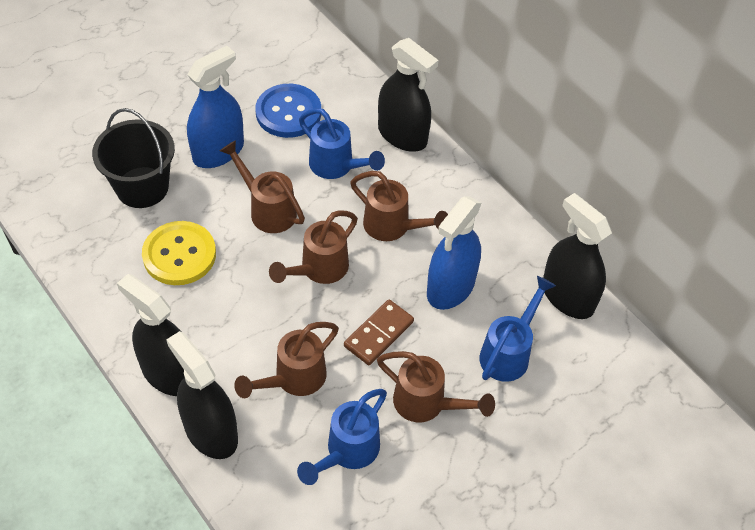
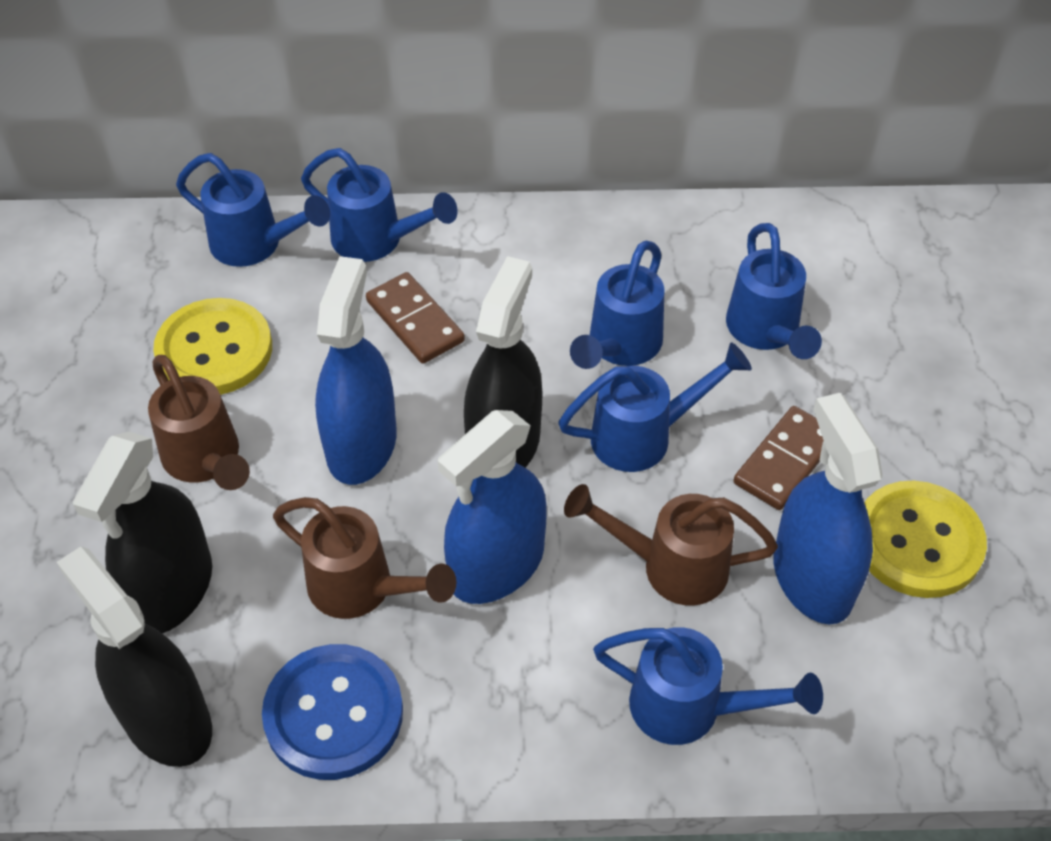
black bucket: 1 -> 0
black spray bottle: 4 -> 3
blue spray bottle: 2 -> 3
blue watering can: 3 -> 6
brown domino: 1 -> 2
brown watering can: 5 -> 3
yellow button: 1 -> 2

